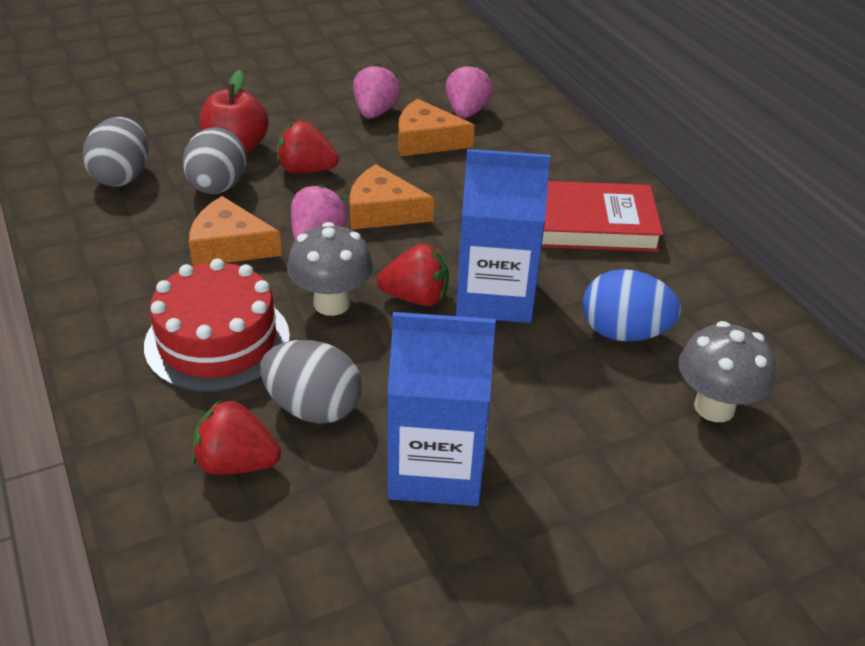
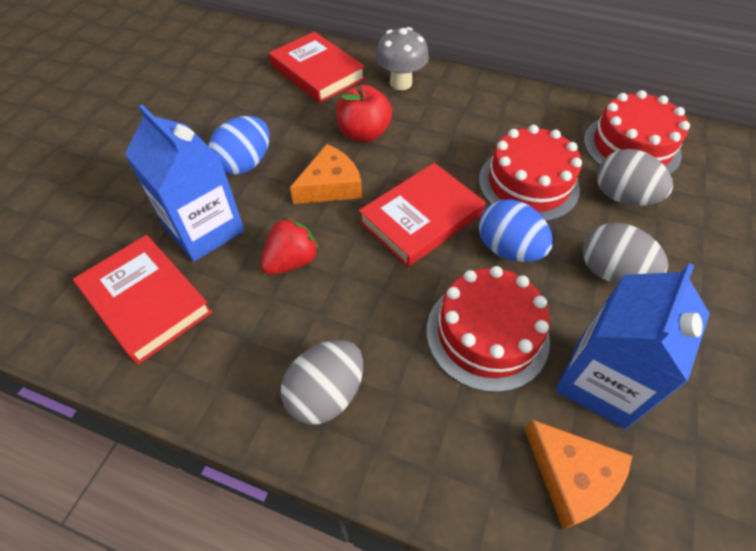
blue egg: 1 -> 2
grey mushroom: 2 -> 1
orange cheese: 3 -> 2
pink strawberry: 3 -> 0
red book: 1 -> 3
red cake: 1 -> 3
red strawberry: 3 -> 1

